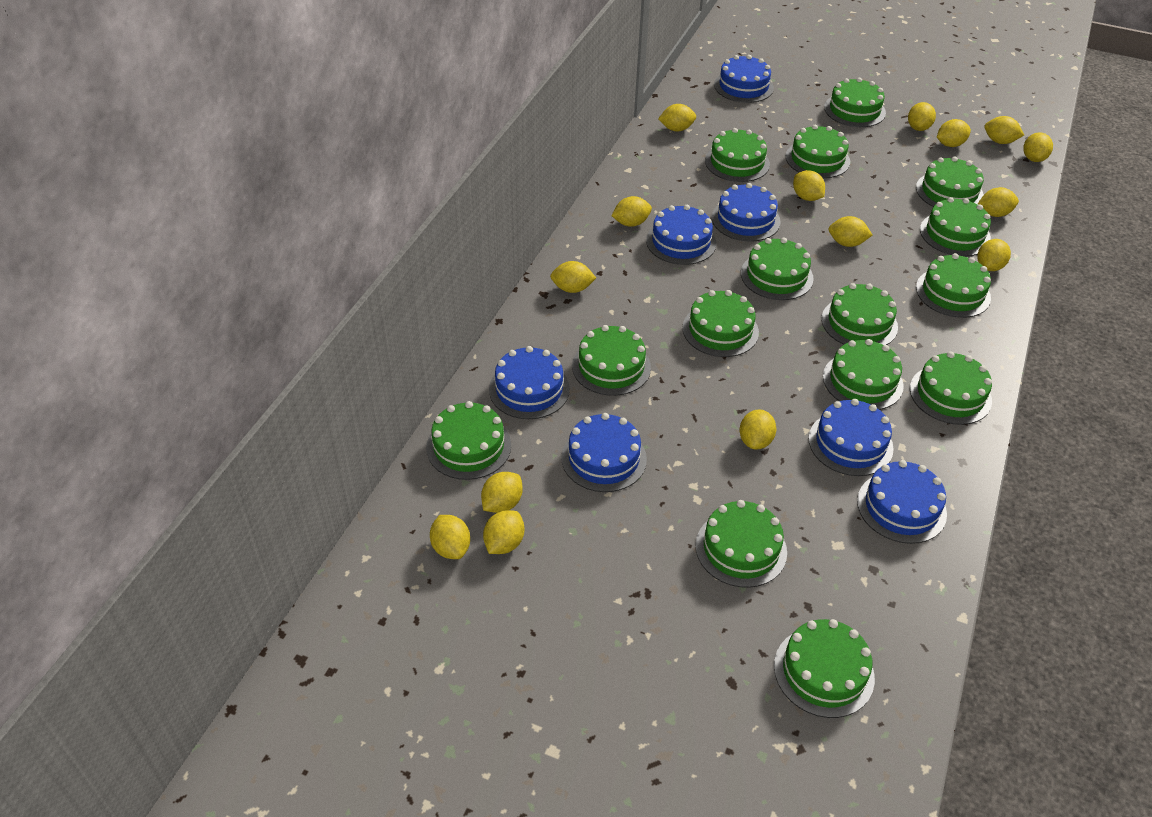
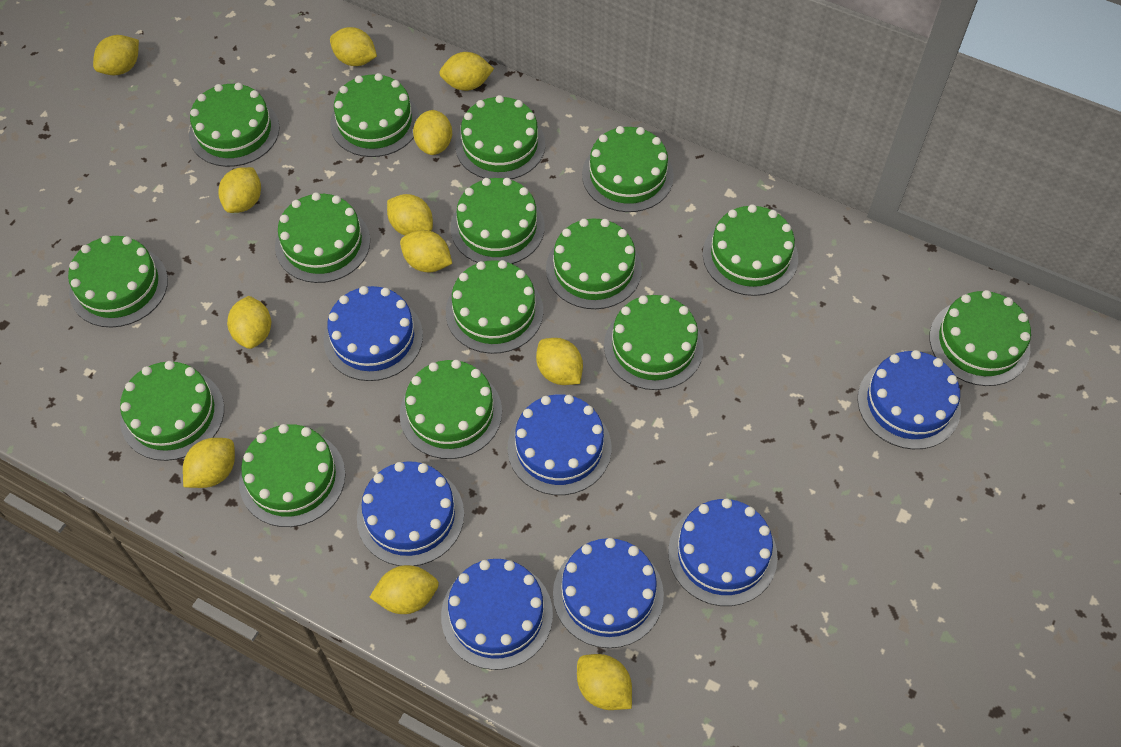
yellow lemon: 15 -> 12

